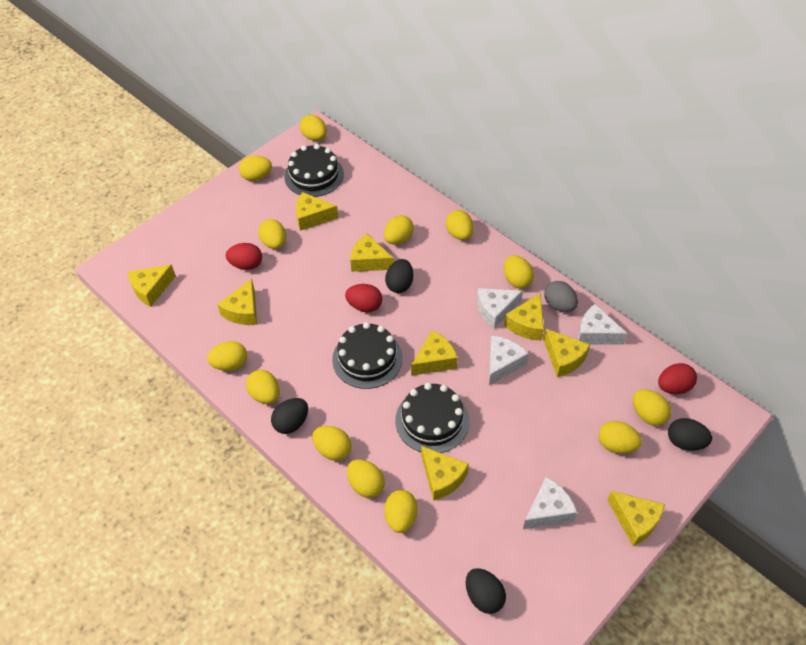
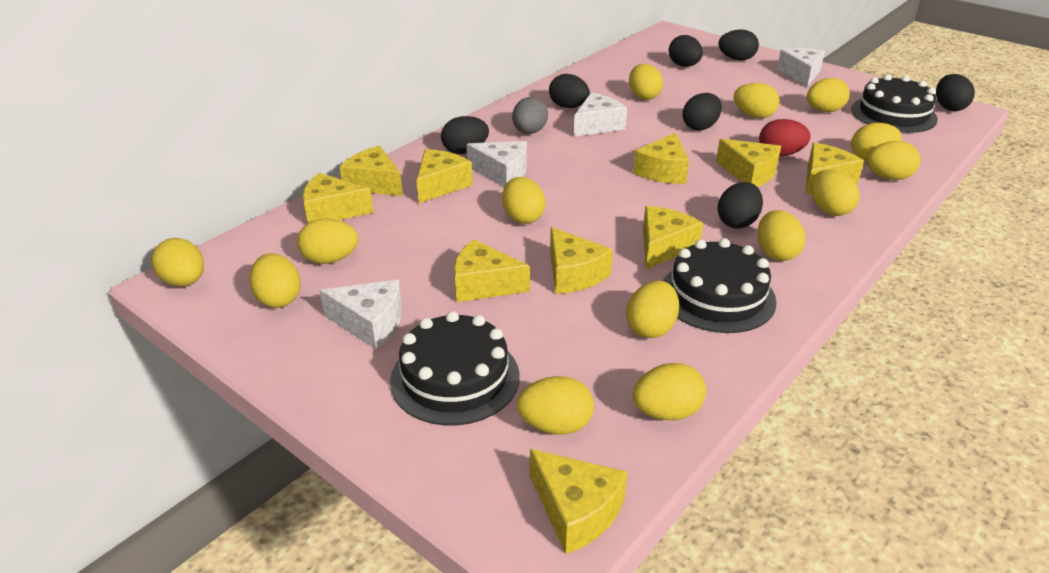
black egg: 4 -> 7
red egg: 3 -> 1
yellow cheese: 9 -> 10
yellow egg: 13 -> 14

